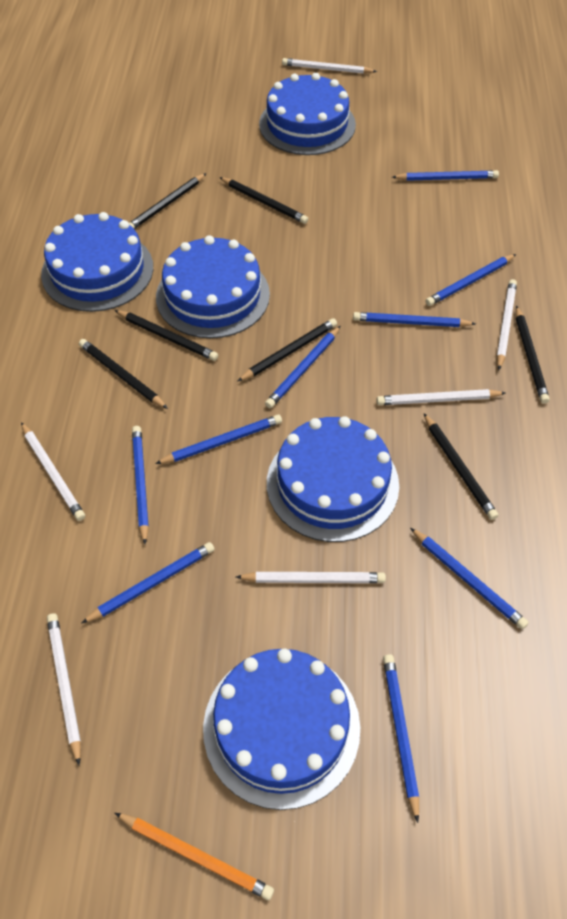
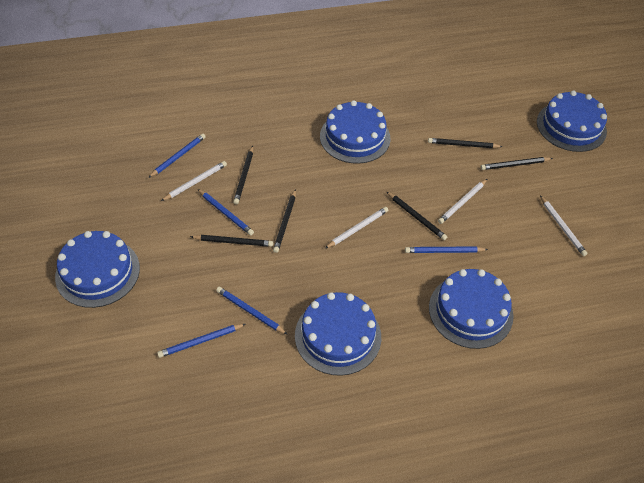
black pencil: 7 -> 6
blue pencil: 9 -> 5
orange pencil: 1 -> 0
white pencil: 6 -> 4

